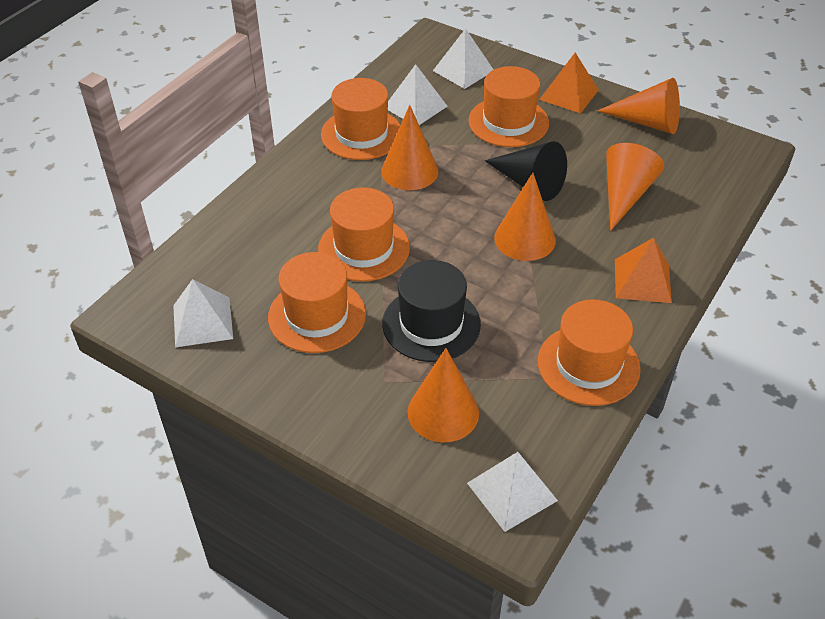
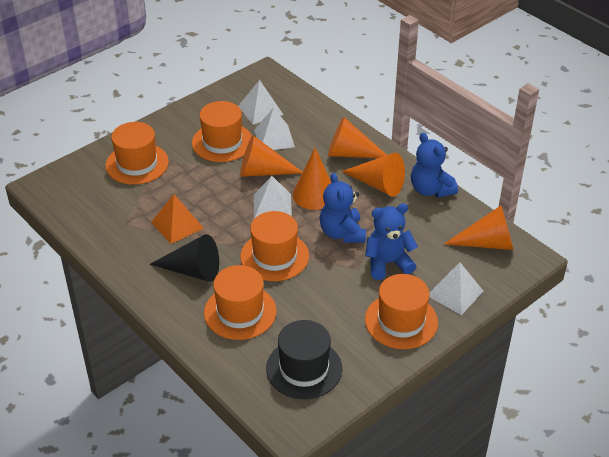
blue teddy bear: 0 -> 3
orange pyramid: 2 -> 1

